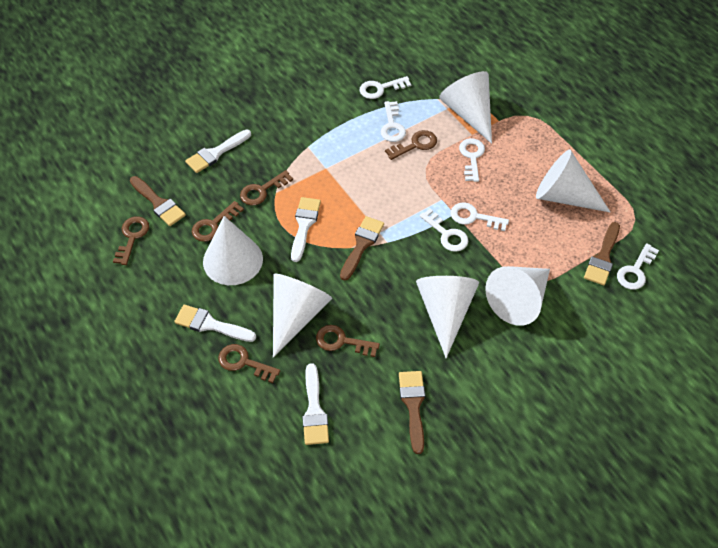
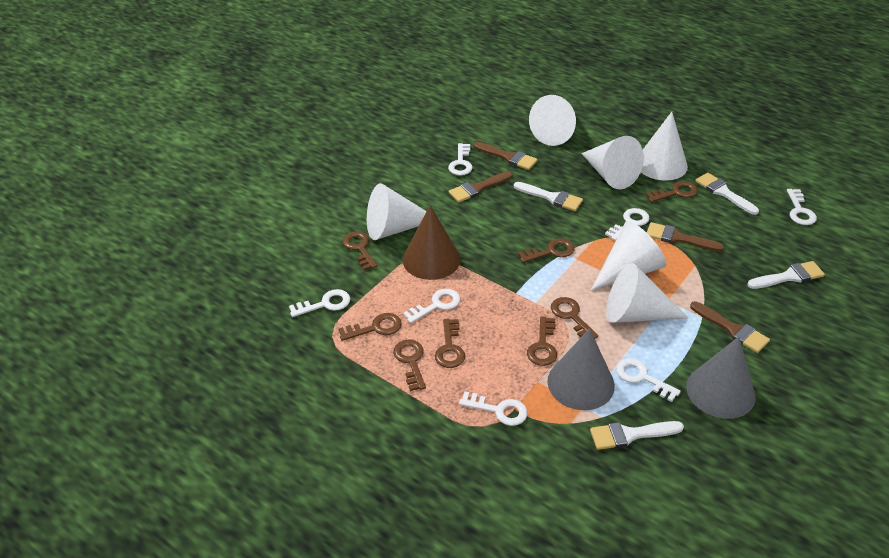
brown cone: 0 -> 1
brown key: 6 -> 8
grey cone: 0 -> 2
white key: 6 -> 7

